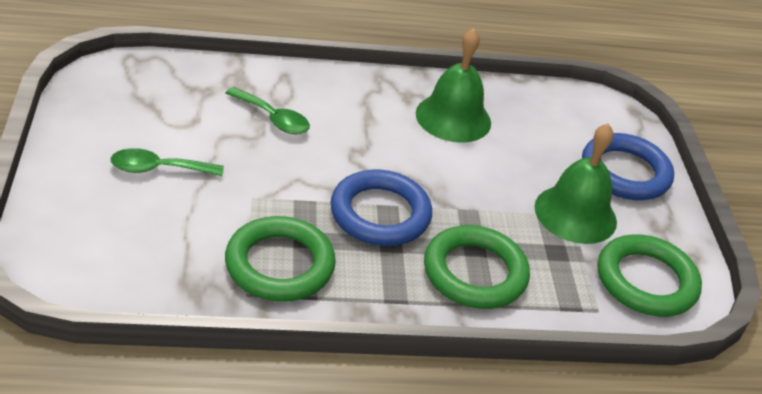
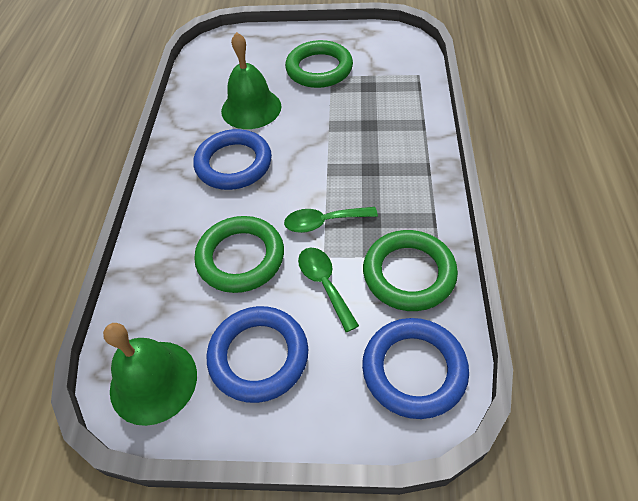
blue ring: 2 -> 3

